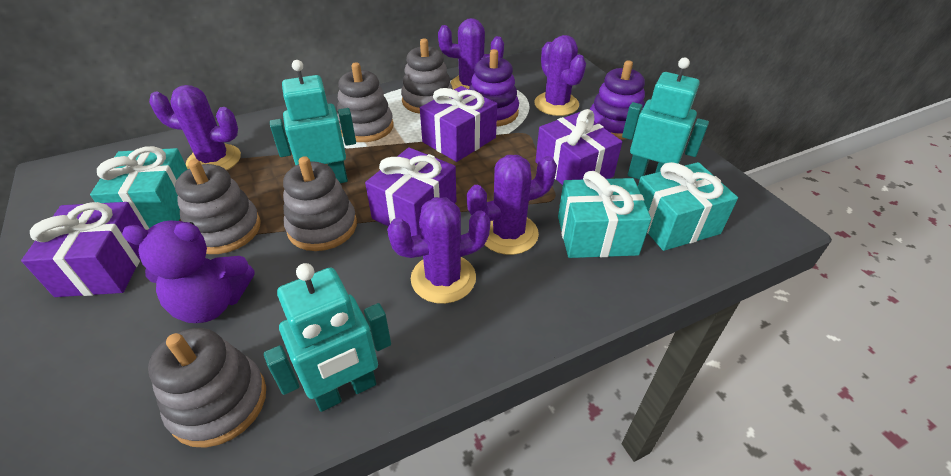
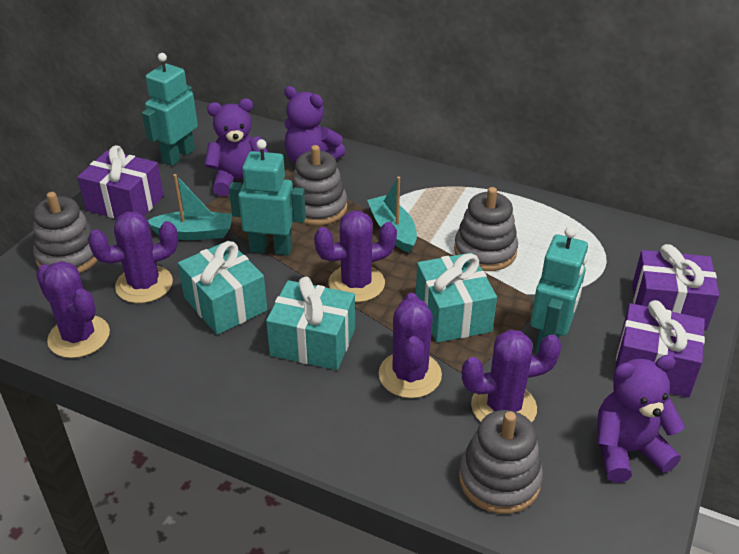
grey stacking toy: 5 -> 4
purple gift: 4 -> 3
purple stacking toy: 2 -> 0
purple teddy bear: 1 -> 3
turquoise boat: 0 -> 2

